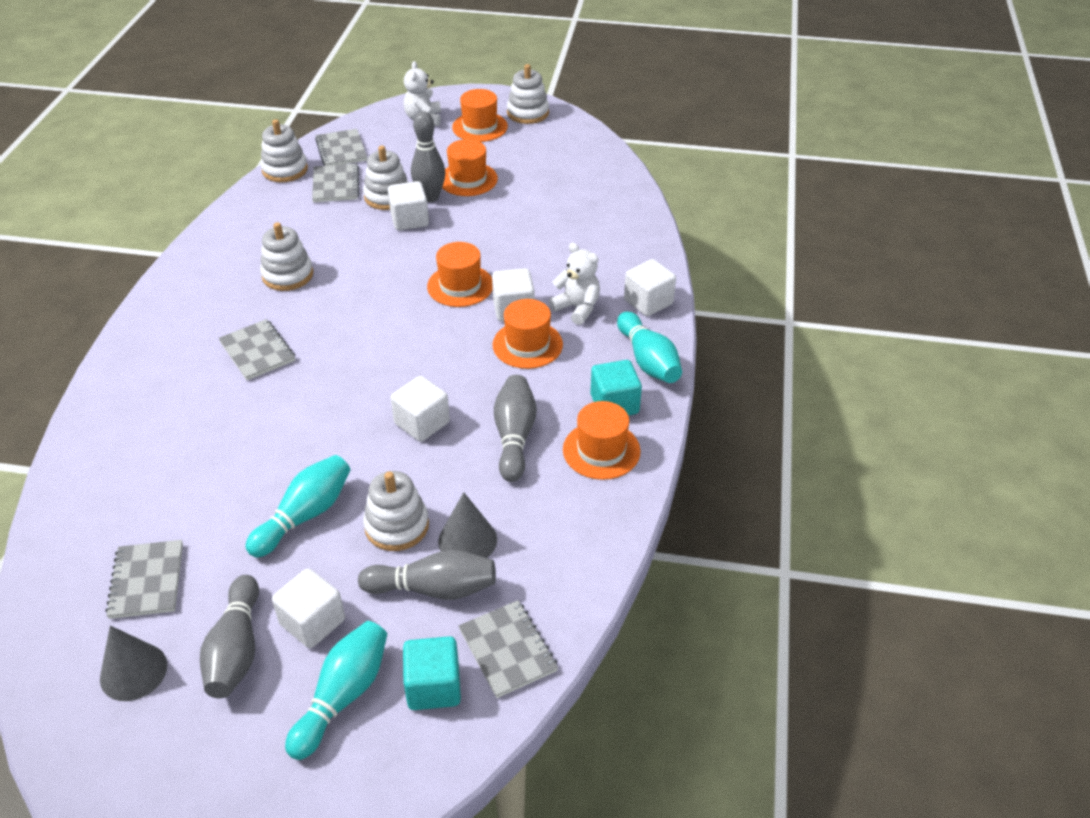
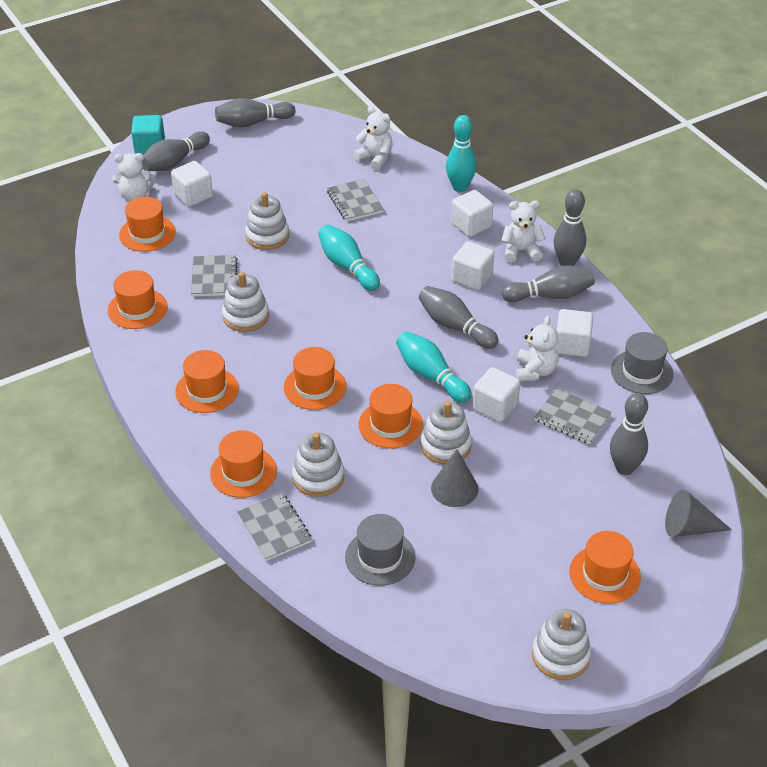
grey bowling pin: 4 -> 6
grey hat: 0 -> 2
grey notebook: 5 -> 4
orange hat: 5 -> 7
turquoise cube: 2 -> 1
white teddy bear: 2 -> 4

